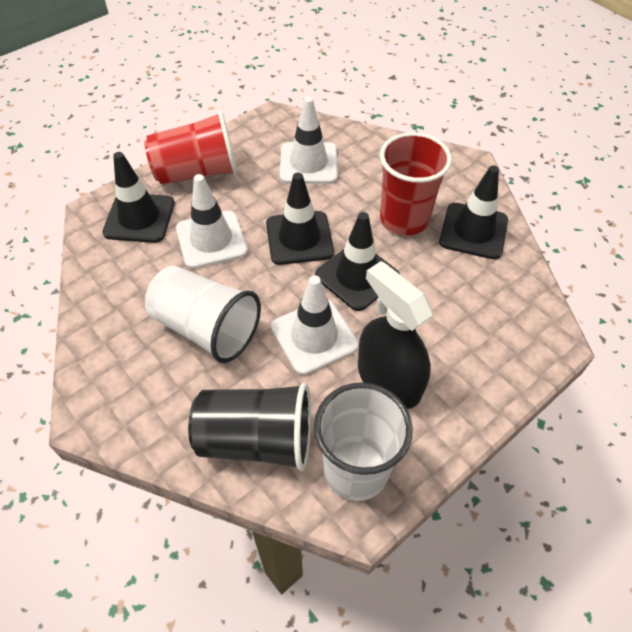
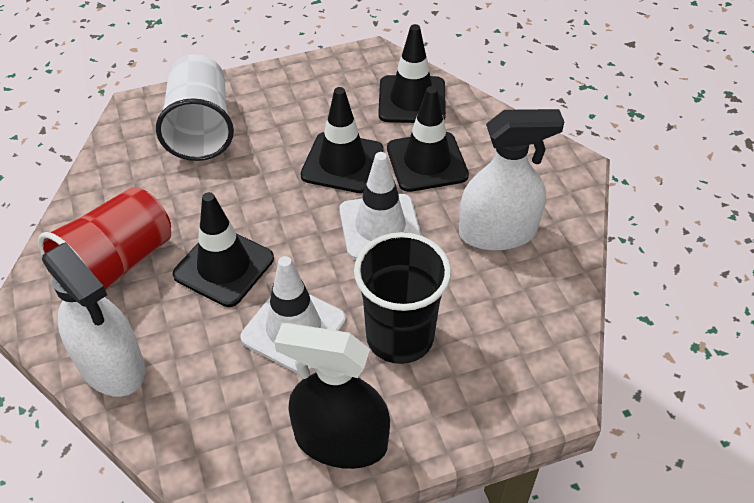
red cup: 2 -> 1
white cup: 2 -> 1
white spray bottle: 0 -> 2
white traffic cone: 3 -> 2

